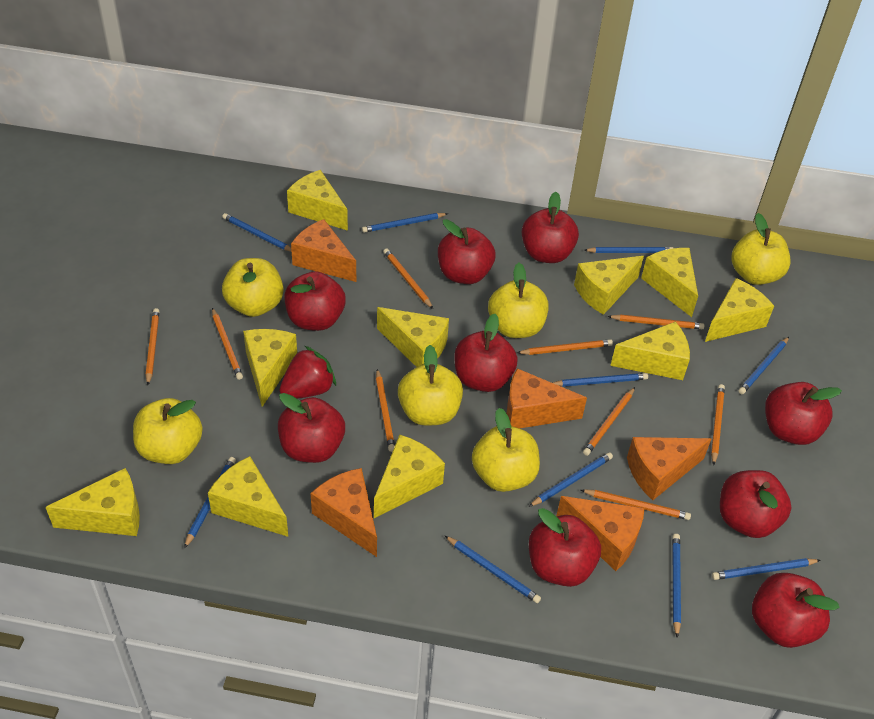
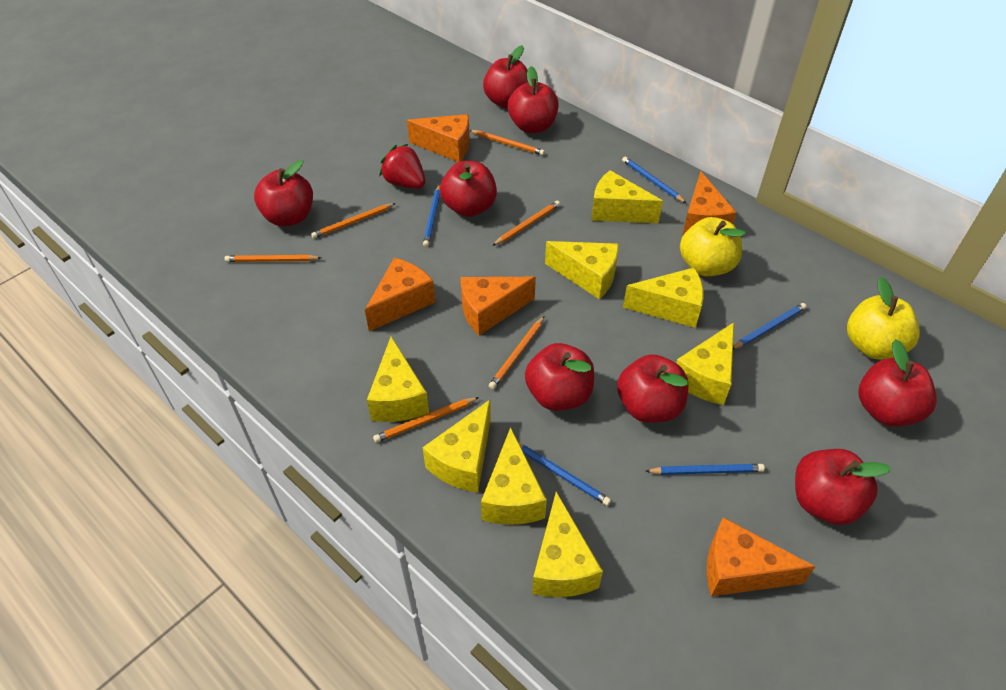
blue pencil: 10 -> 5
orange pencil: 9 -> 6
red apple: 9 -> 8
yellow apple: 6 -> 2
yellow cheese: 10 -> 8

